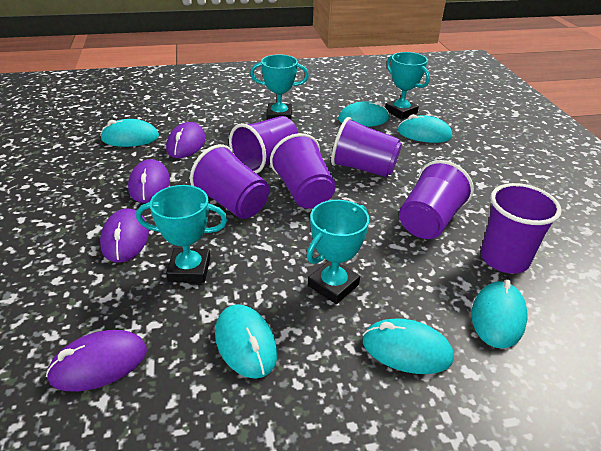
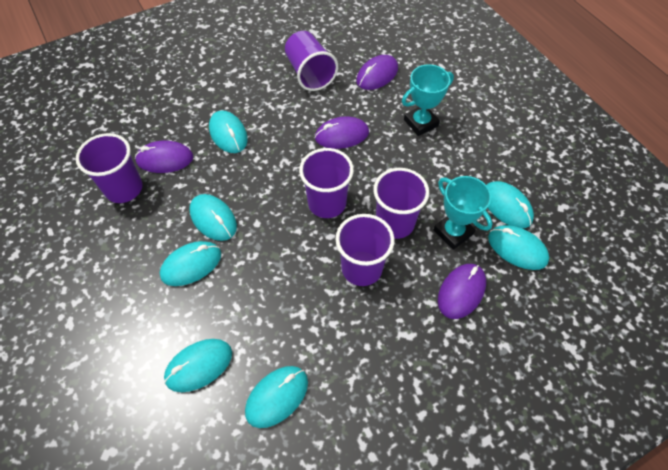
purple cup: 6 -> 5
turquoise mouse: 6 -> 7
turquoise trophy: 4 -> 2

